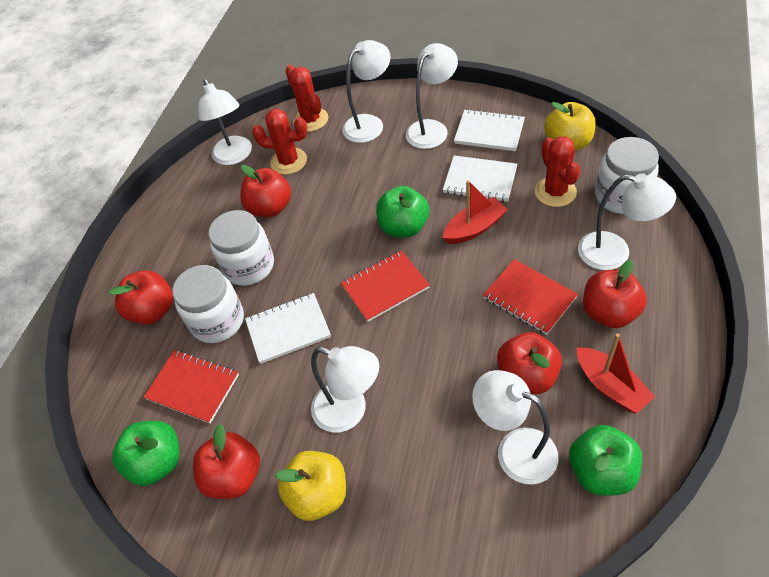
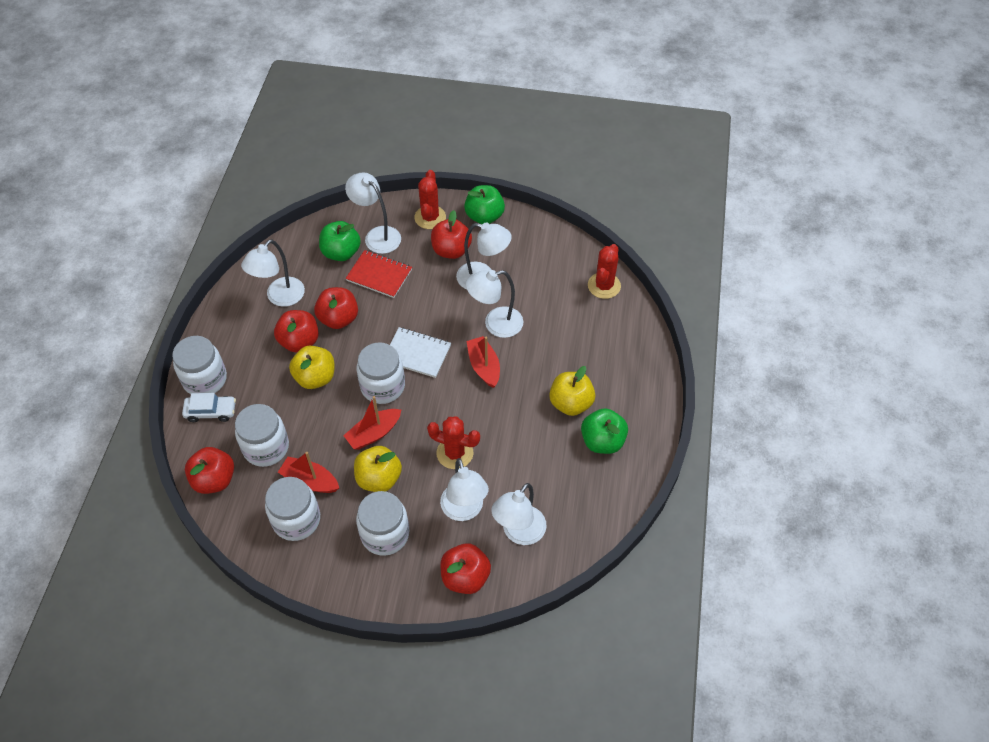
red boat: 2 -> 3
red notebook: 3 -> 1
white car: 0 -> 1
white jar: 3 -> 5
white notebook: 3 -> 1
yellow apple: 2 -> 3

